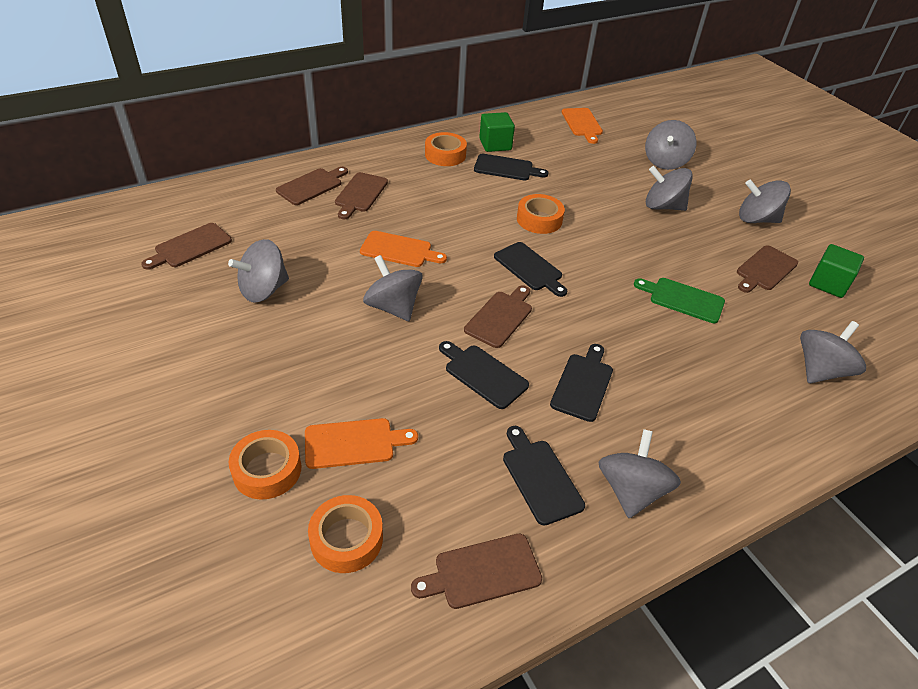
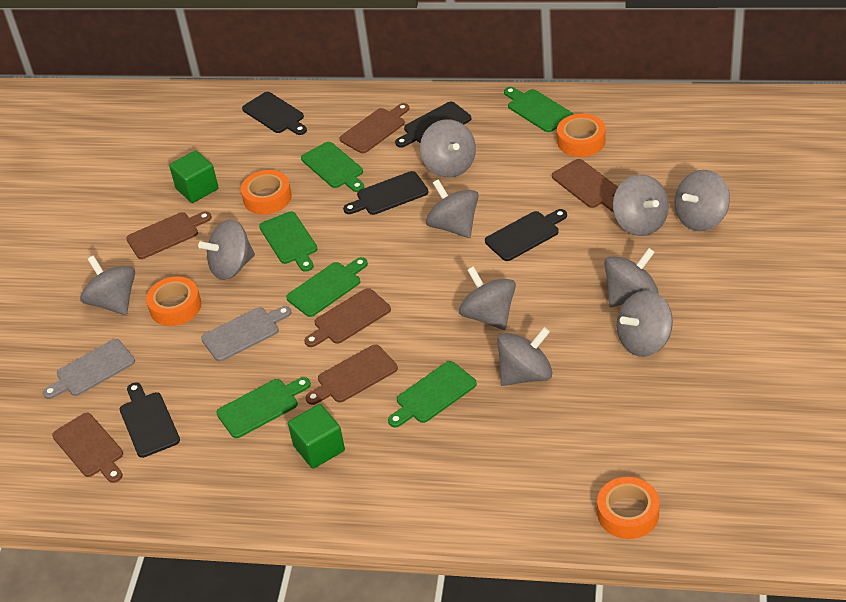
green cutting board: 1 -> 6
grey cutting board: 0 -> 2
grey spinning top: 7 -> 10
orange cutting board: 3 -> 0

